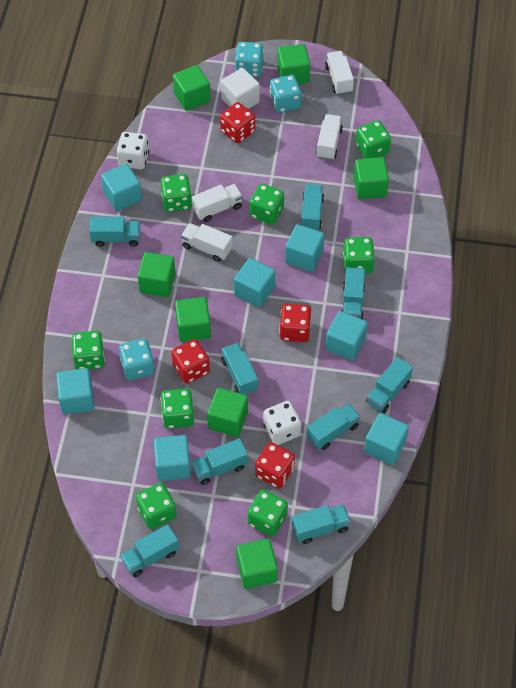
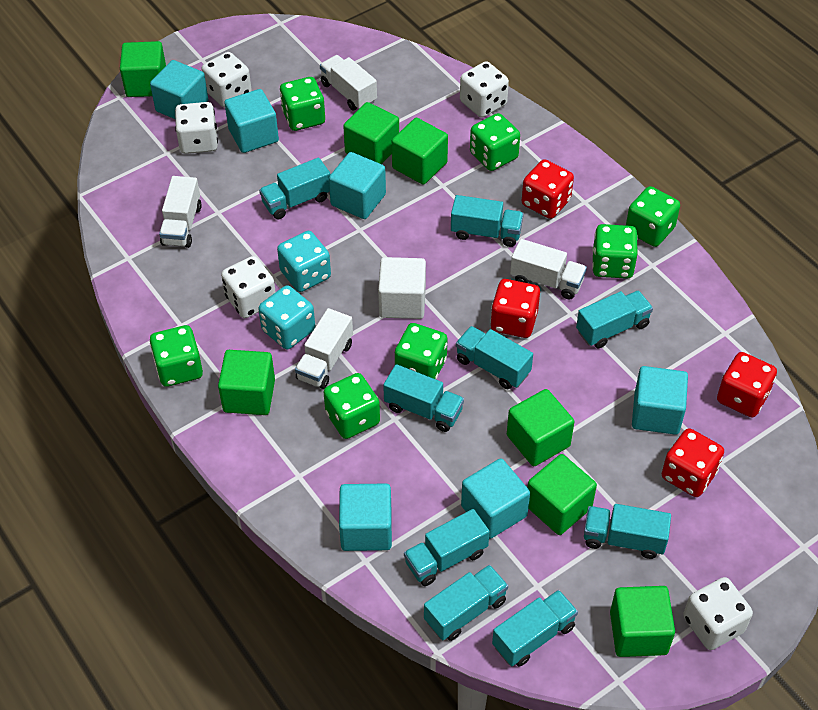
green dice: 8 -> 7
turquoise cube: 7 -> 6
turquoise dice: 3 -> 2
white dice: 2 -> 5

